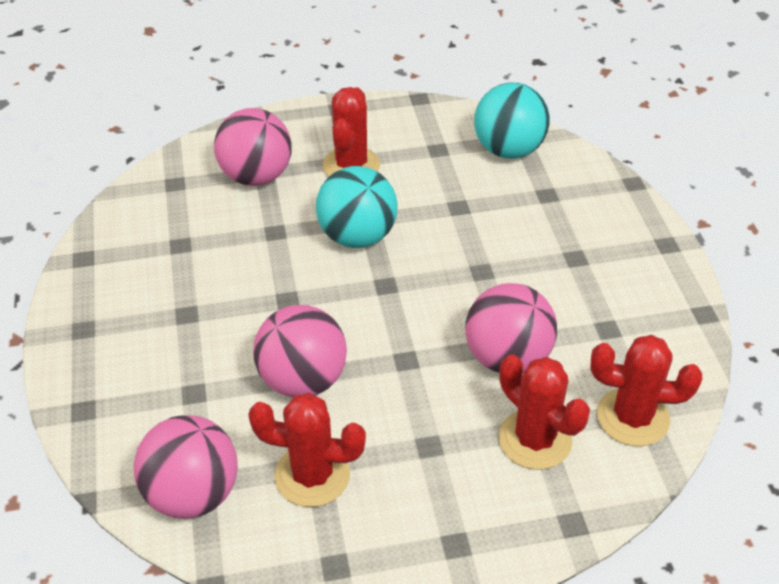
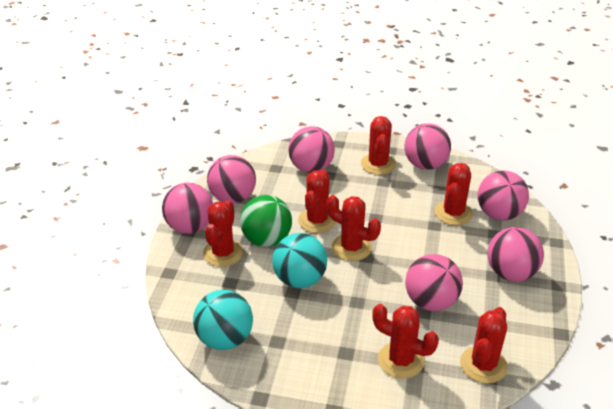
green ball: 0 -> 1
pink ball: 4 -> 7
red cactus: 4 -> 7

